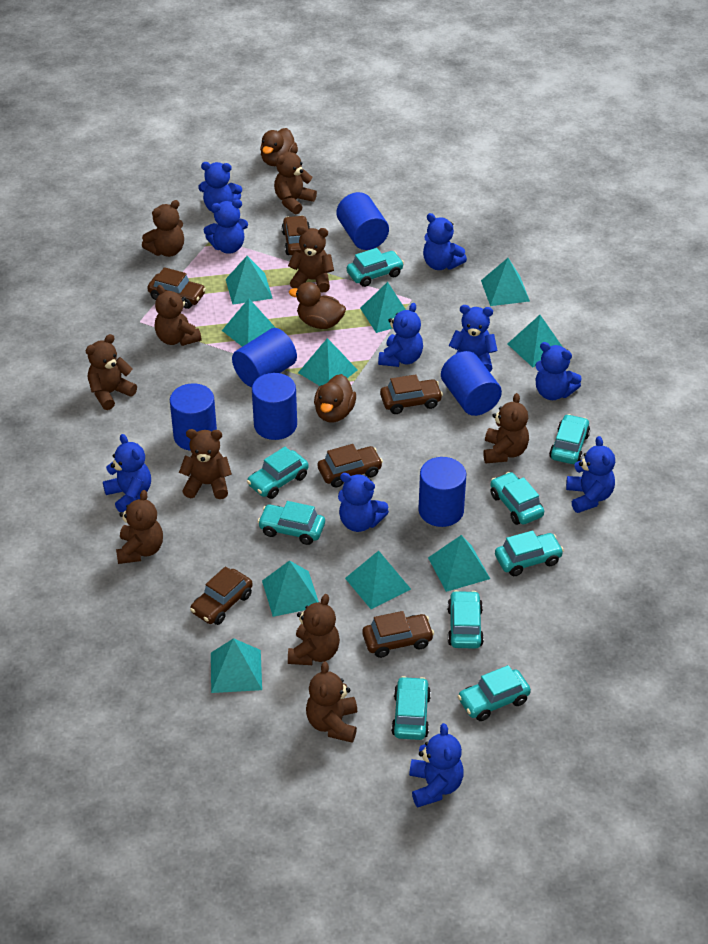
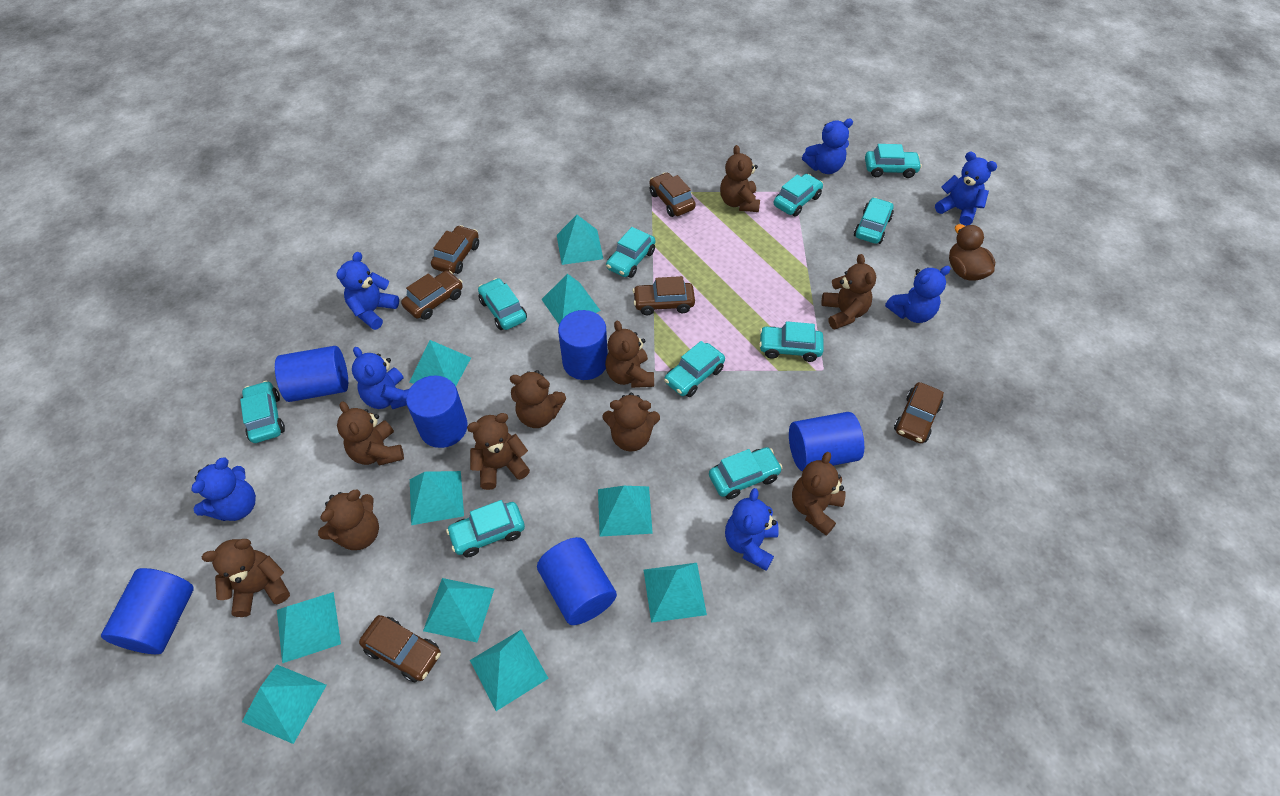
blue teddy bear: 10 -> 7
brown duck: 3 -> 1
turquoise car: 9 -> 10

